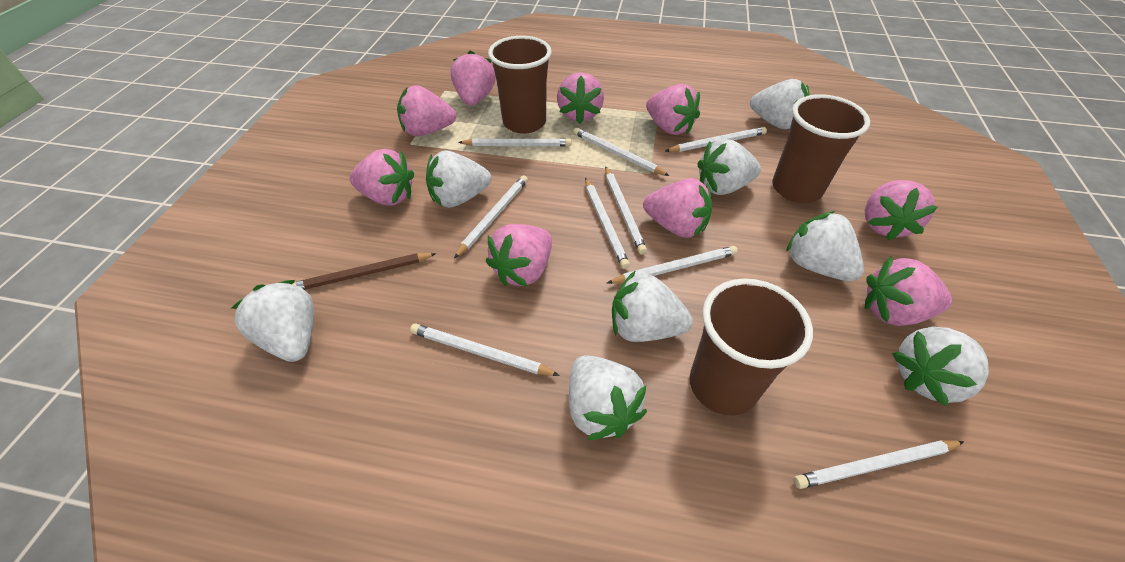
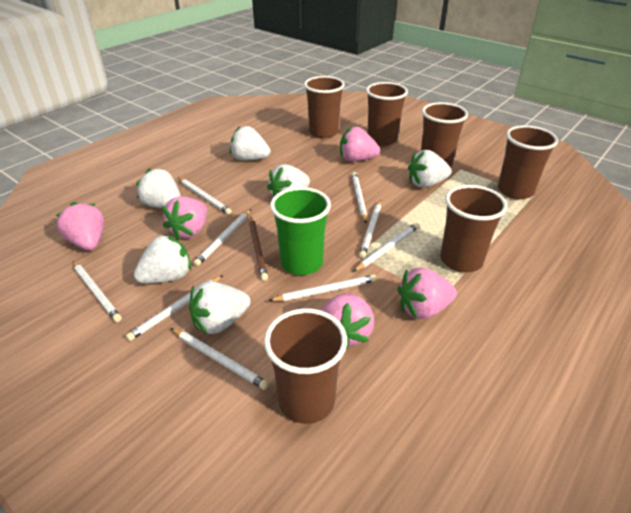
brown cup: 3 -> 6
green cup: 0 -> 1
pink strawberry: 9 -> 5
white strawberry: 8 -> 6

